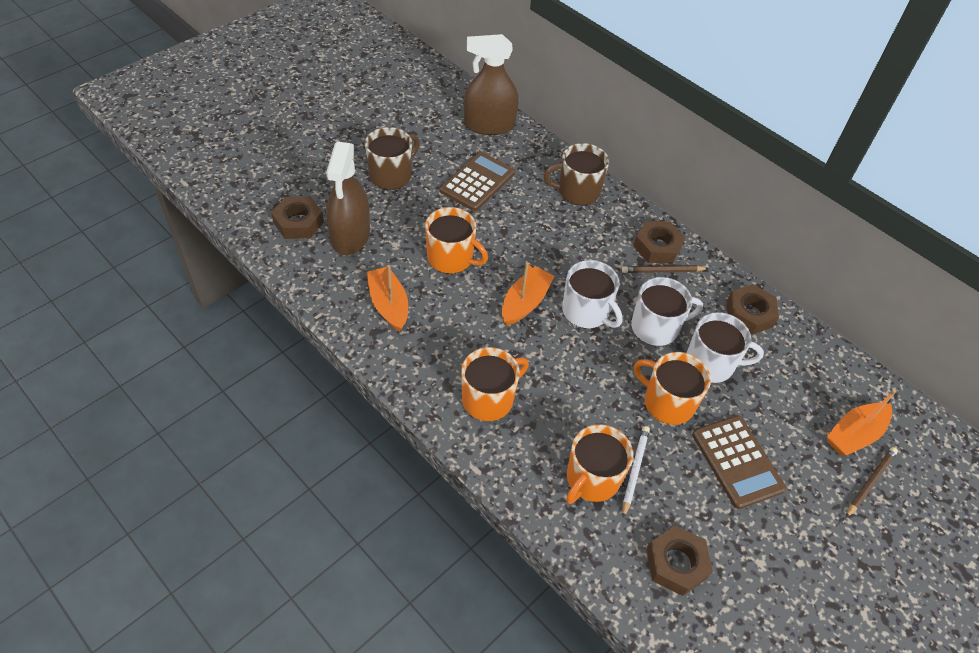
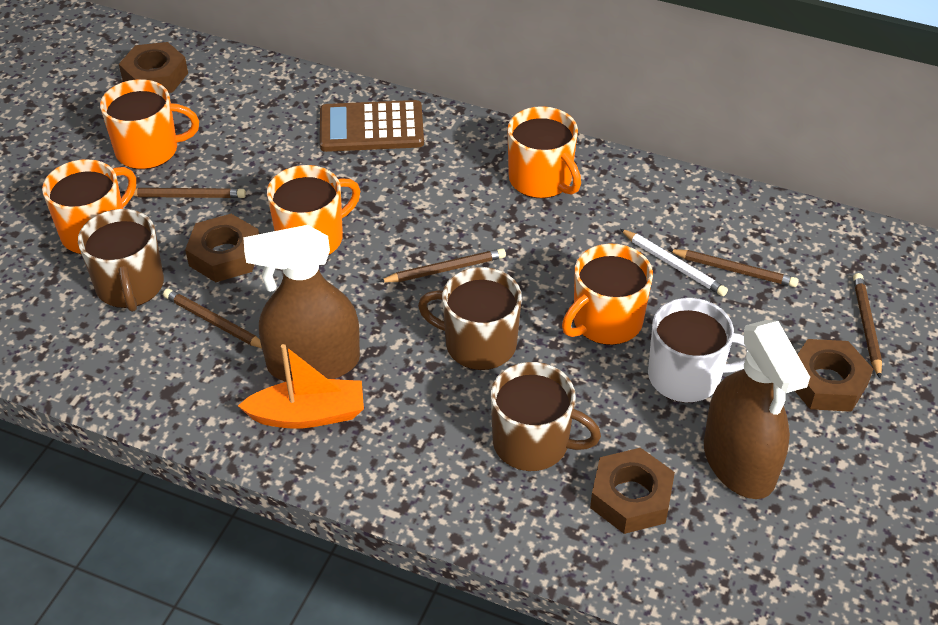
brown calculator: 2 -> 1
brown mug: 2 -> 3
brown pencil: 2 -> 5
orange boat: 3 -> 1
orange mug: 4 -> 5
white mug: 3 -> 1

